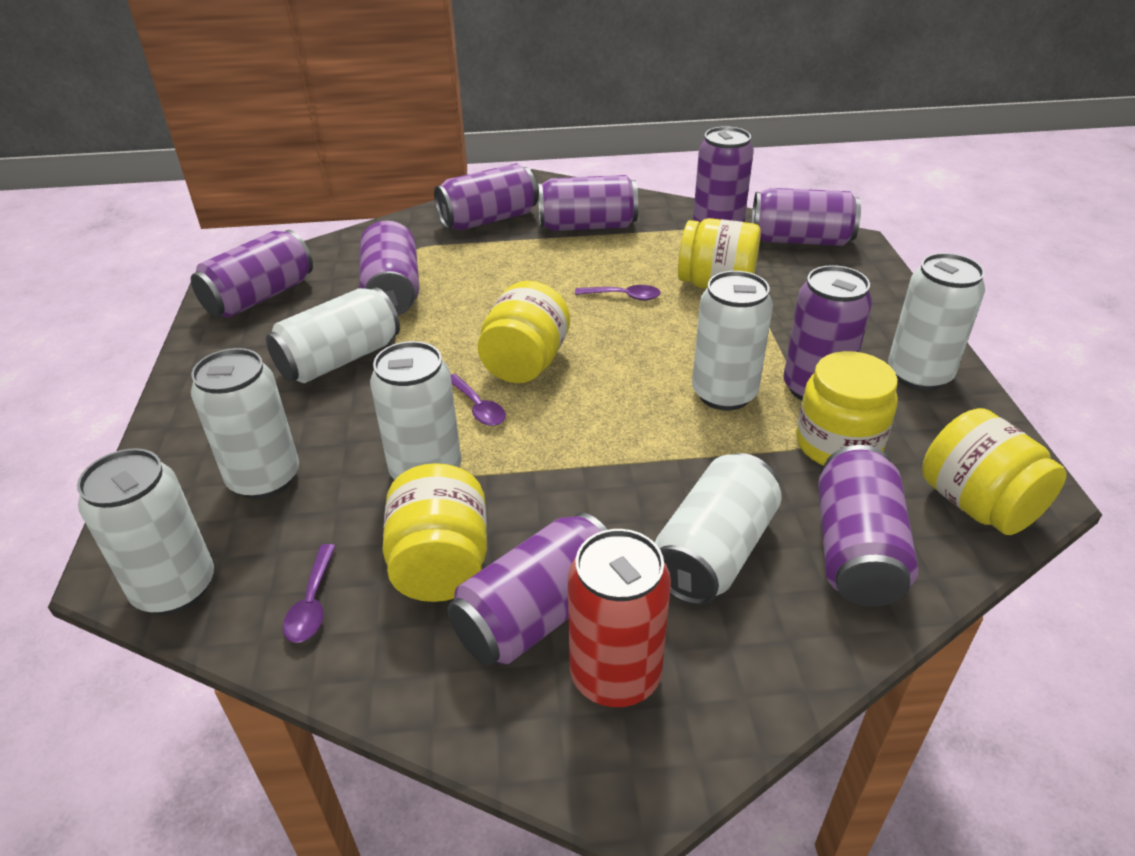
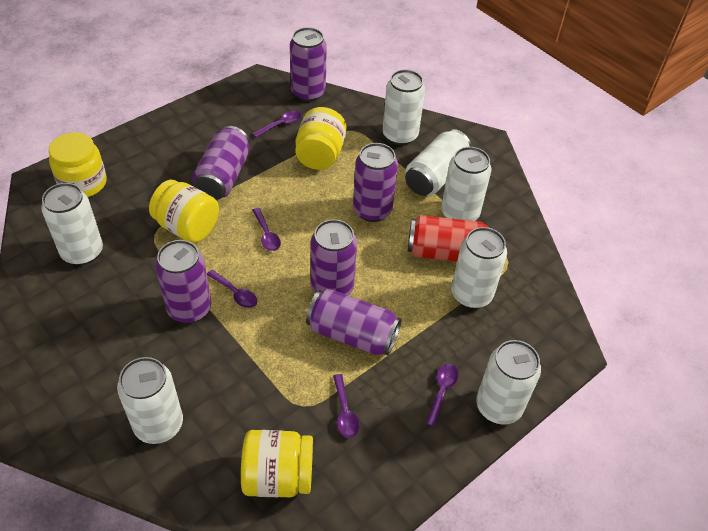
purple can: 9 -> 6
purple spoon: 3 -> 5
yellow jar: 5 -> 4

